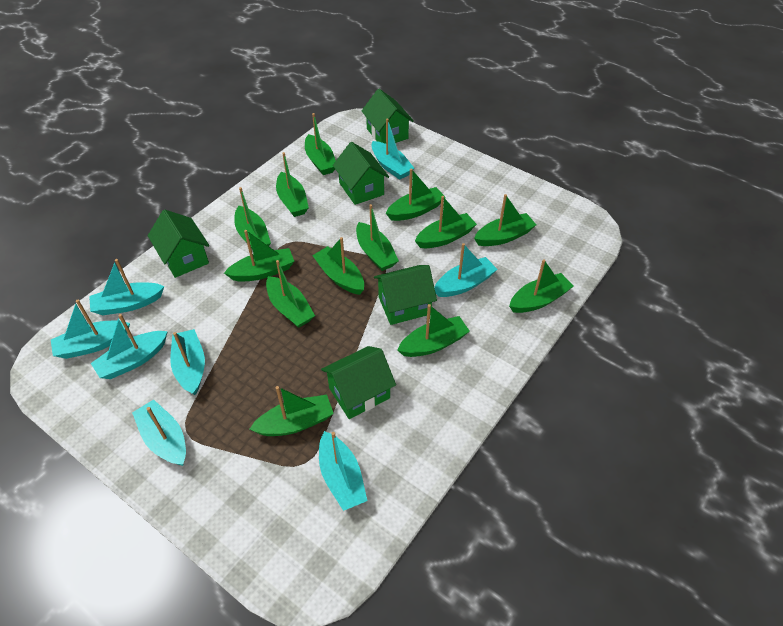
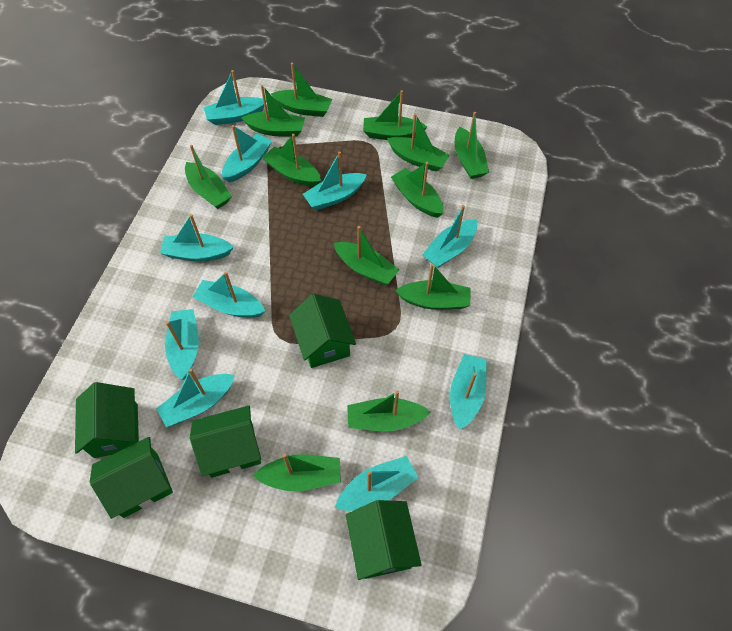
green boat: 13 -> 12
turquoise boat: 8 -> 10

